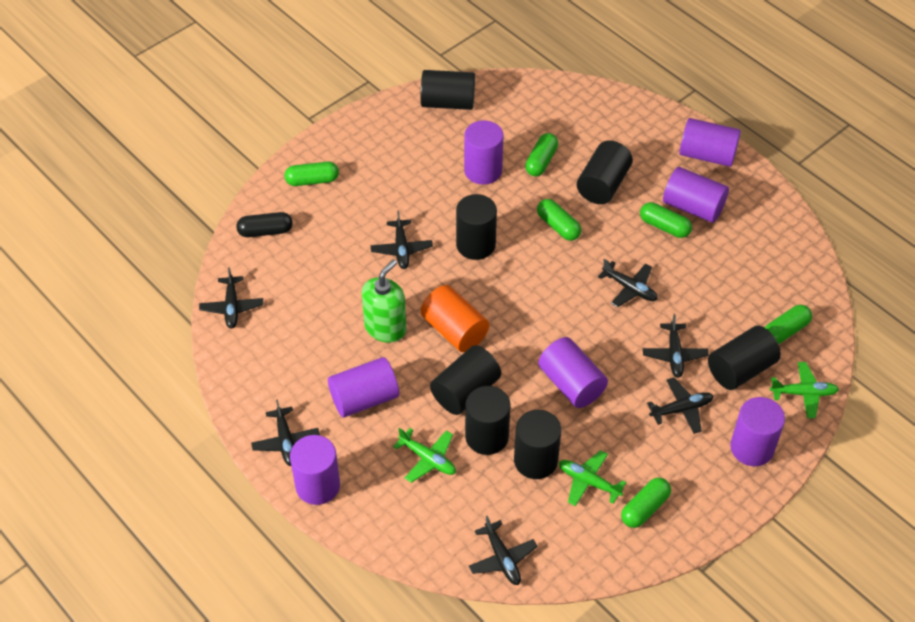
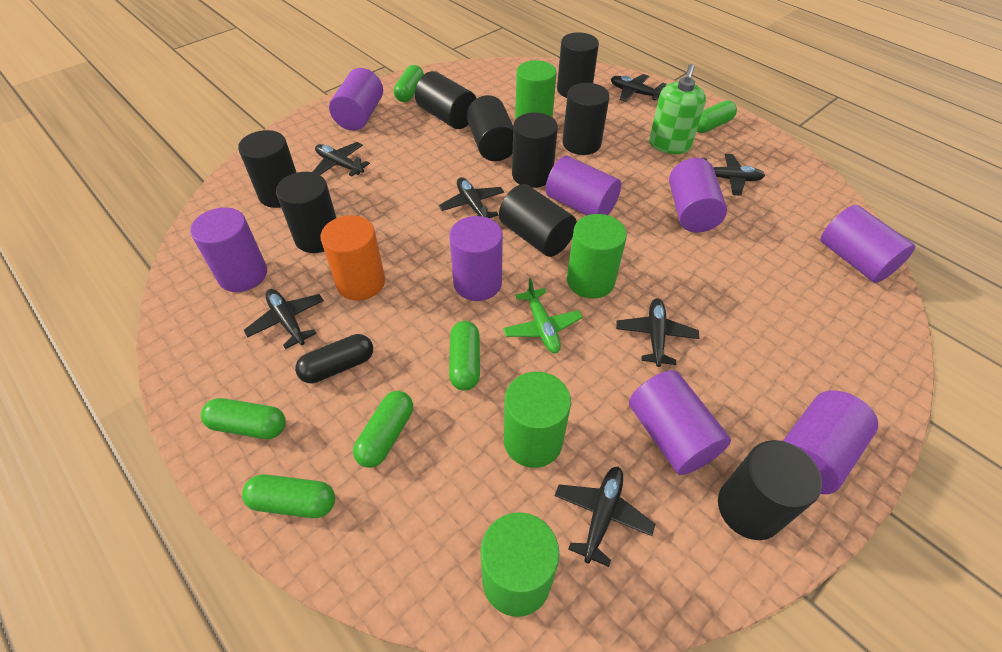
black cylinder: 7 -> 9
green cylinder: 0 -> 4
green plane: 3 -> 1
purple cylinder: 7 -> 8

